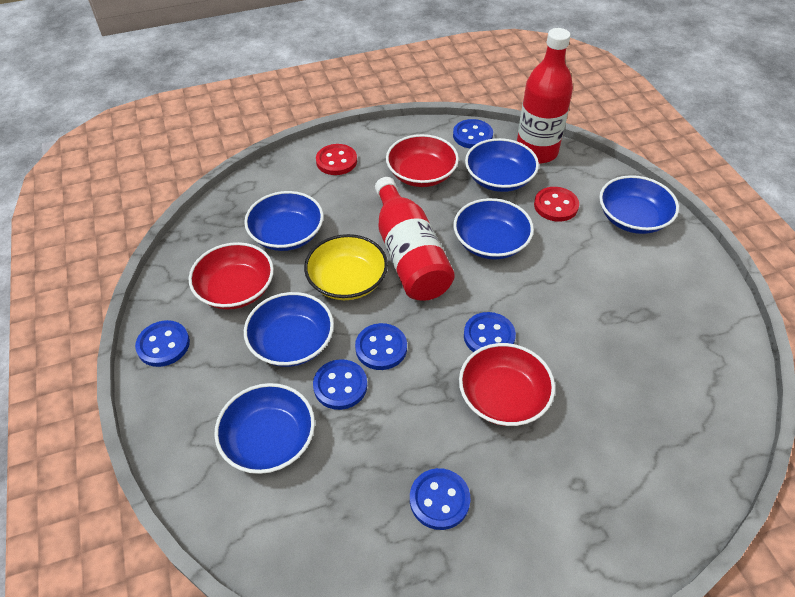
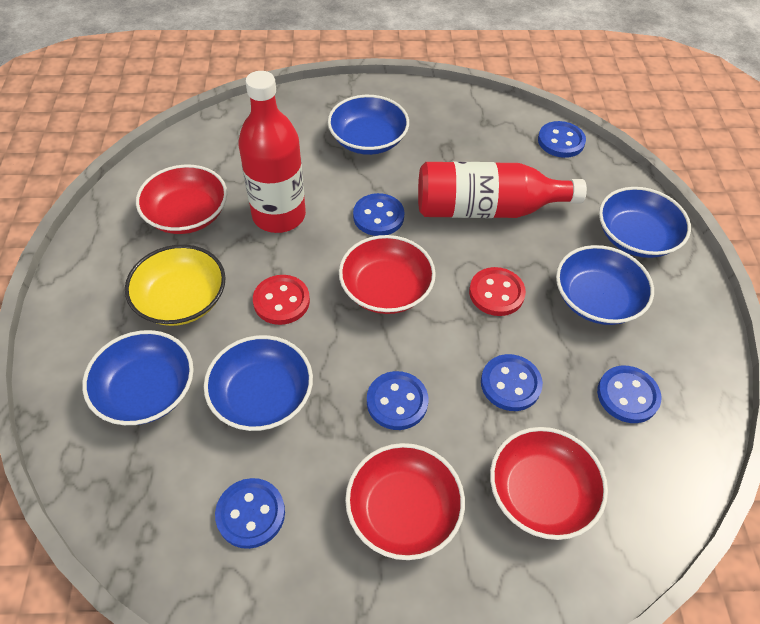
blue bowl: 6 -> 5
red bowl: 3 -> 4

